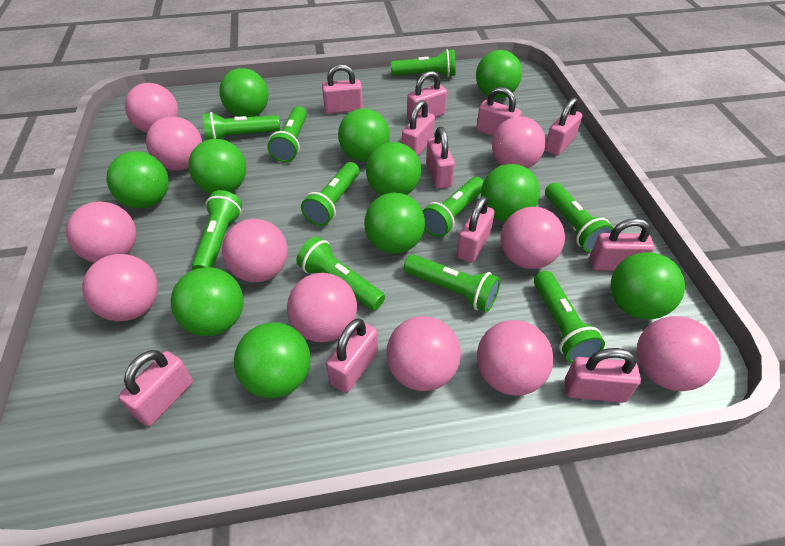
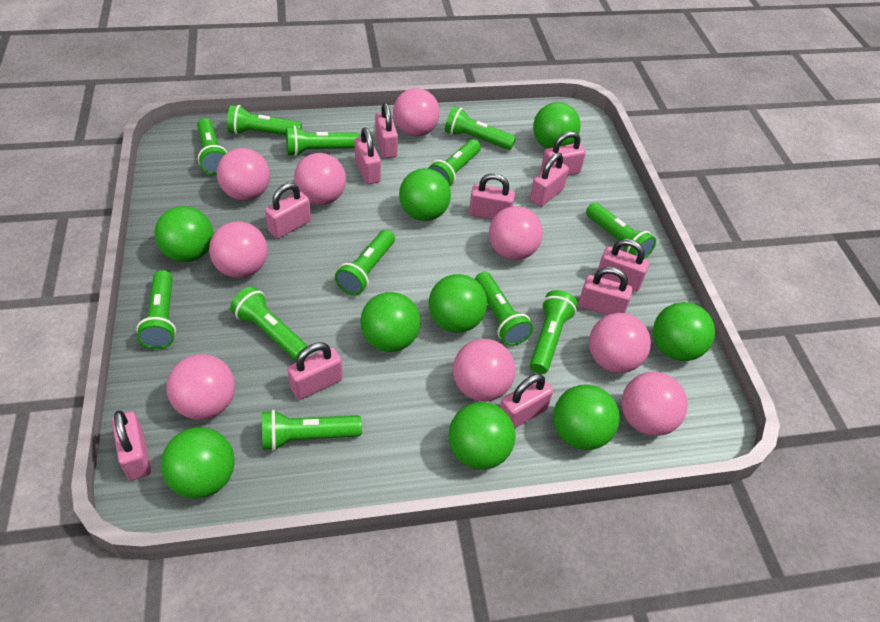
green ball: 11 -> 9
green flashlight: 10 -> 12
pink ball: 11 -> 9

